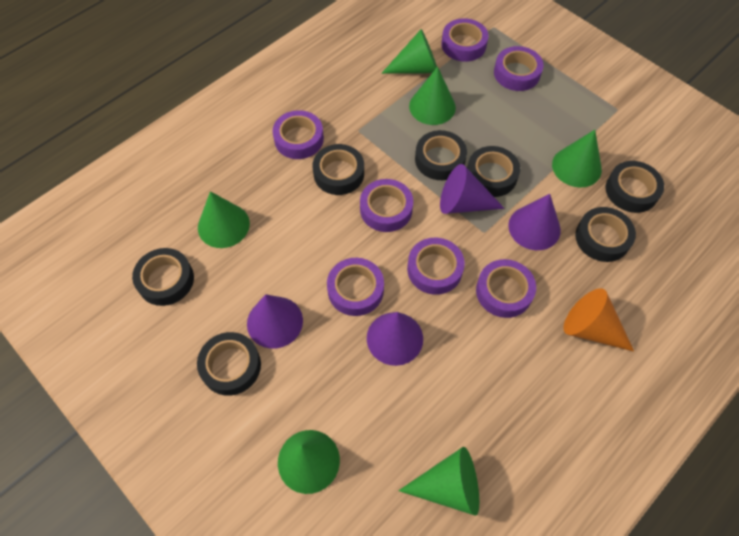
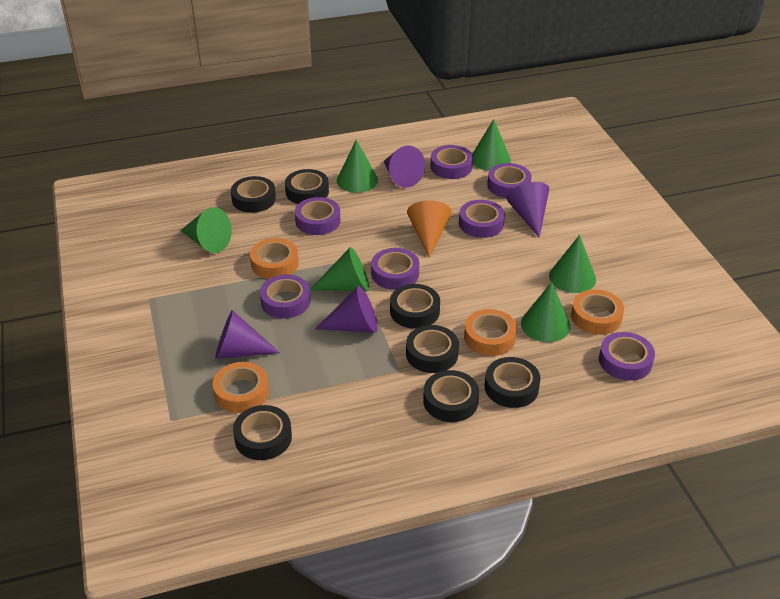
orange tape: 0 -> 4

